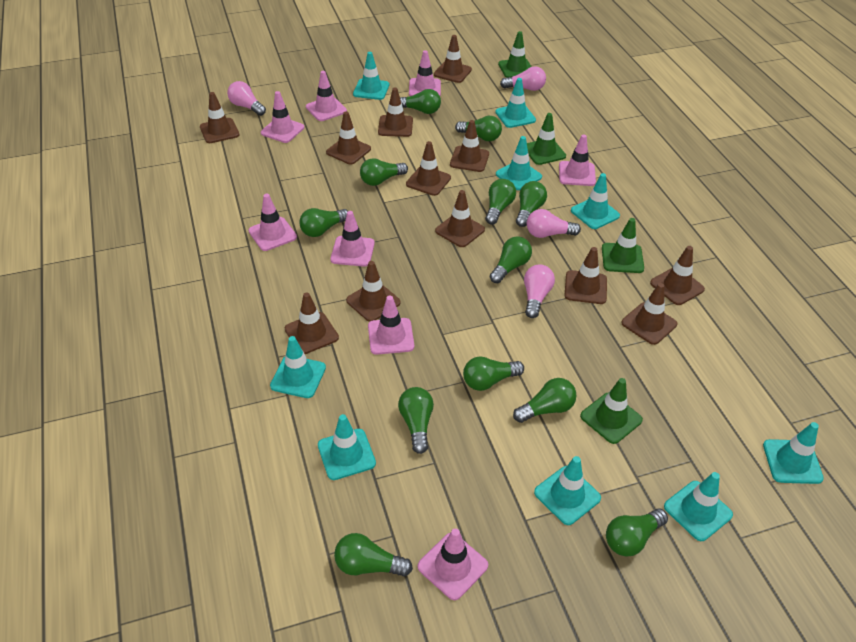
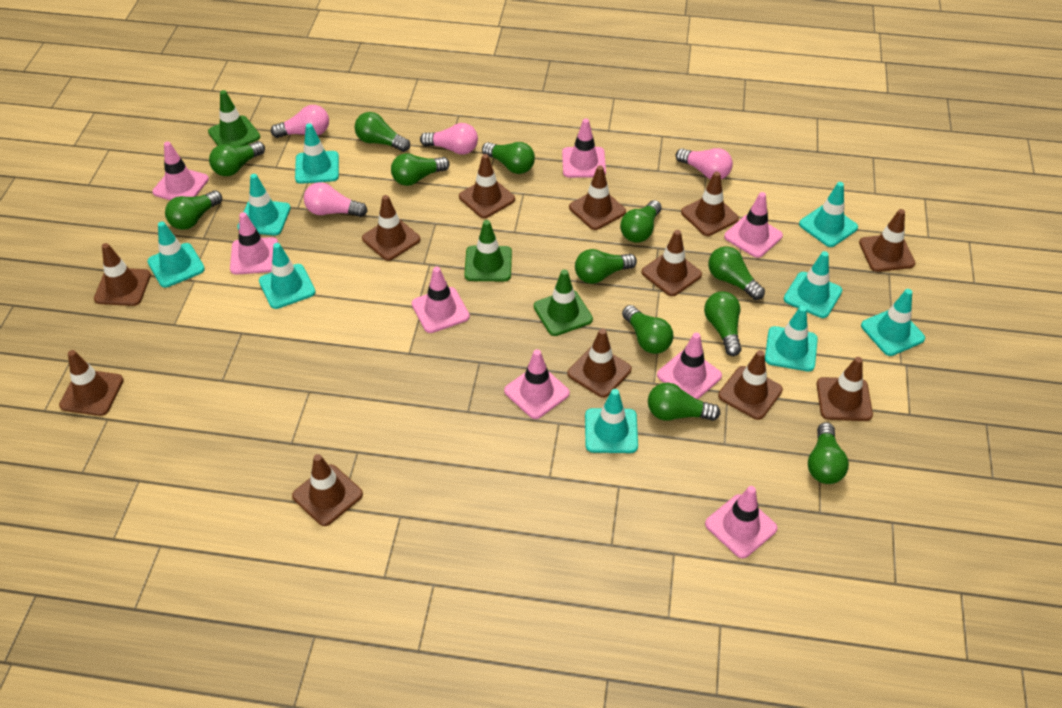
green traffic cone: 4 -> 3

